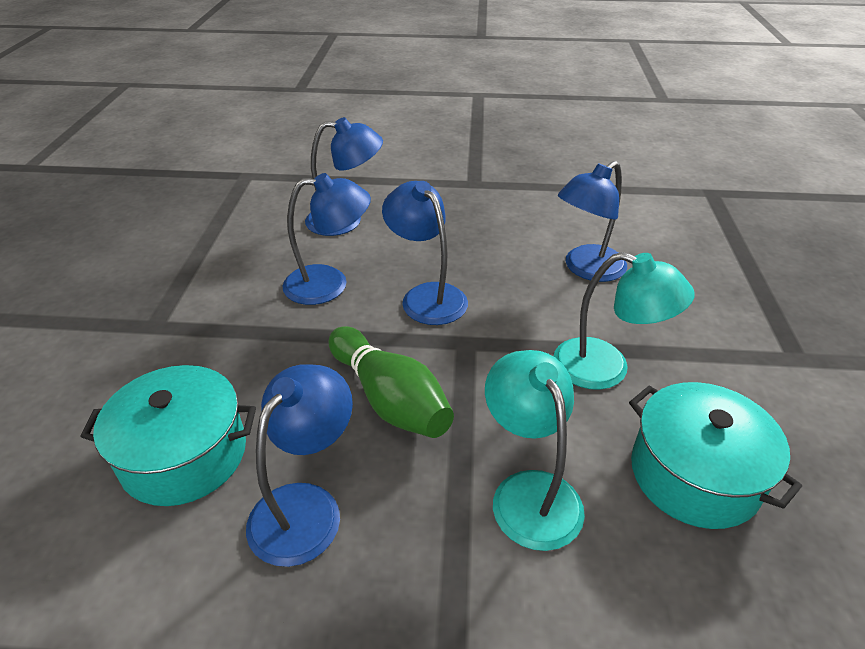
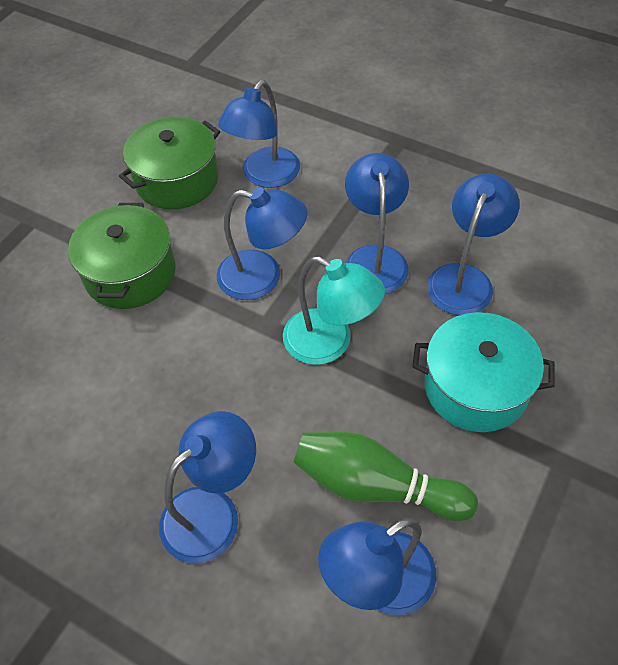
blue lamp: 5 -> 6
green pot: 0 -> 2
turquoise lamp: 2 -> 1
turquoise pot: 2 -> 1

